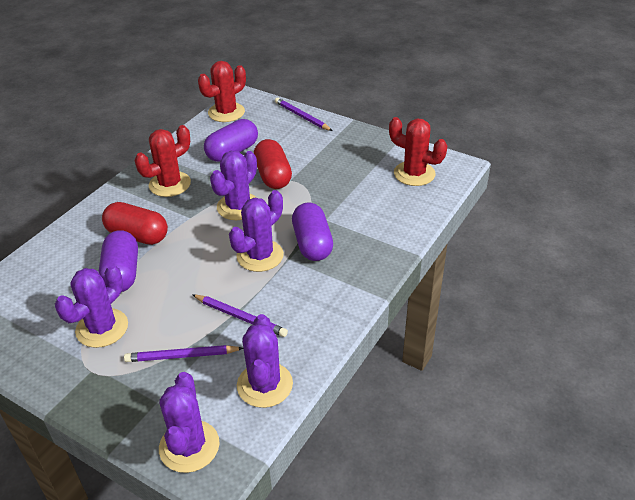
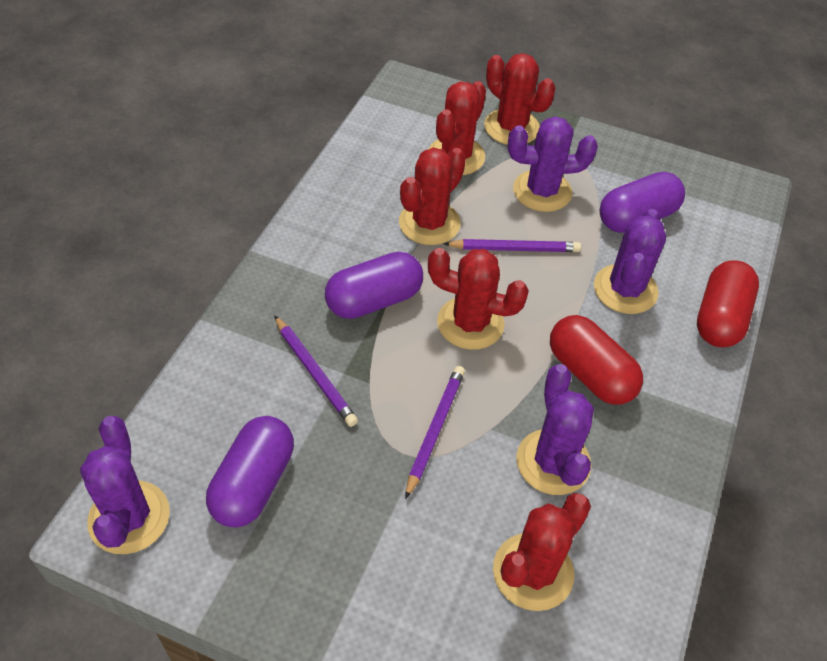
purple cactus: 5 -> 4
red cactus: 3 -> 5

